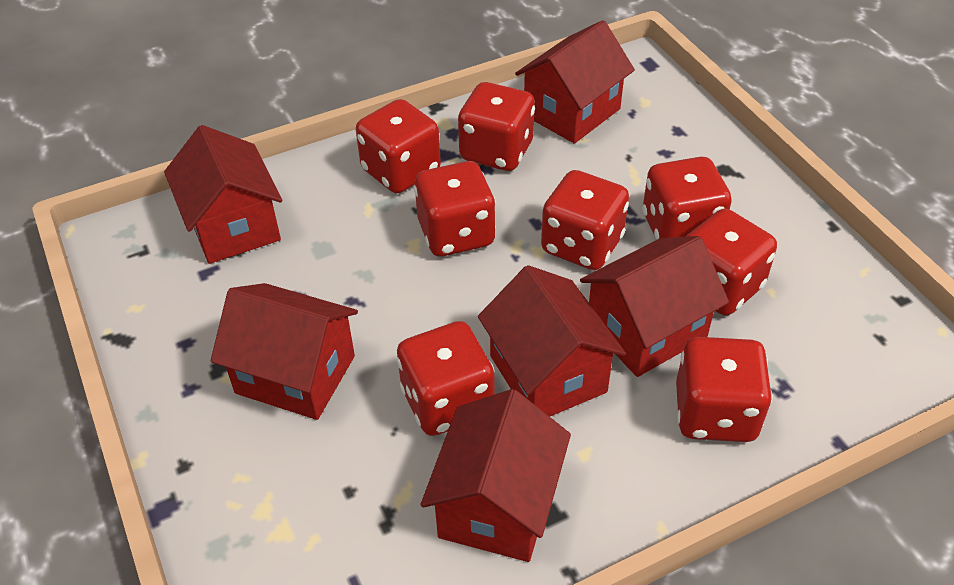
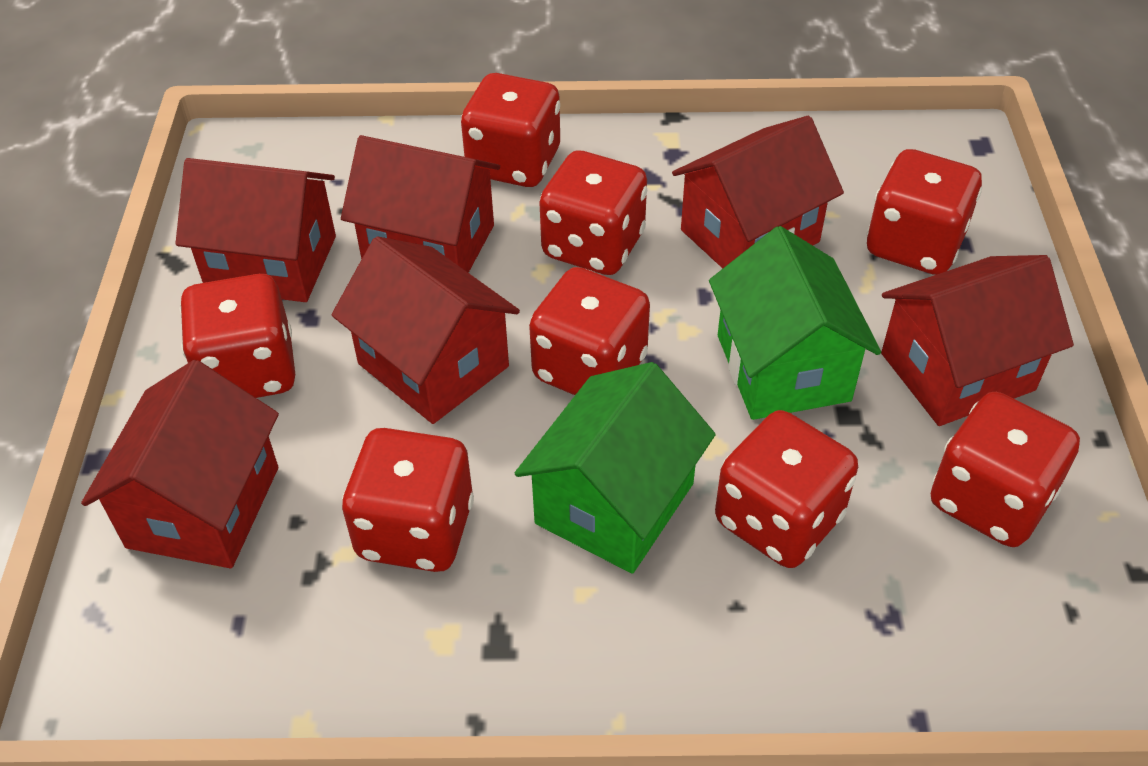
green house: 0 -> 2

